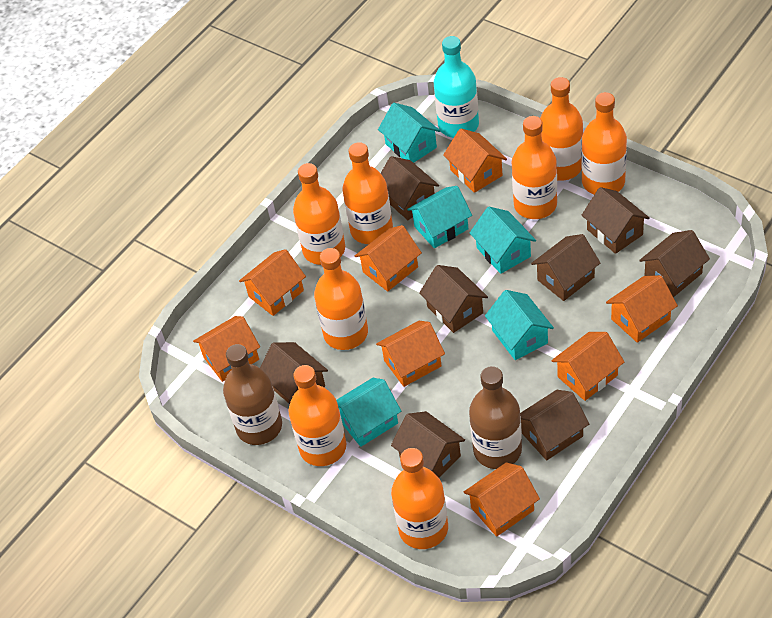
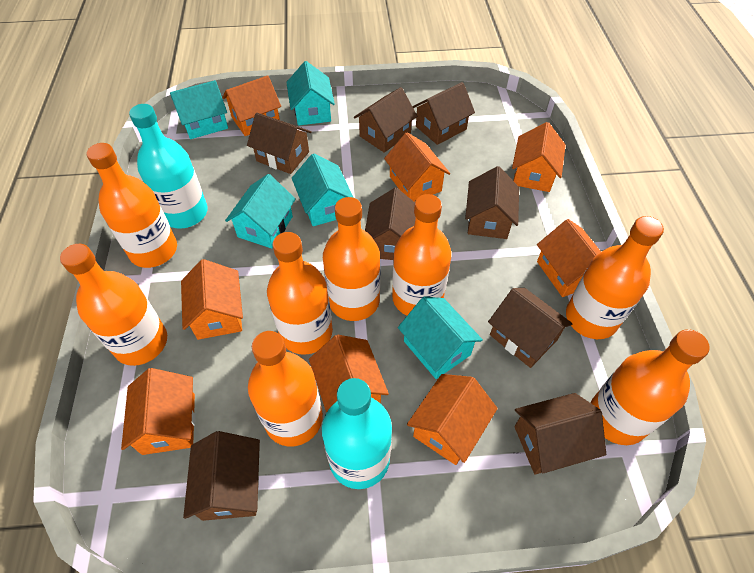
brown bottle: 2 -> 0
turquoise bottle: 1 -> 2

